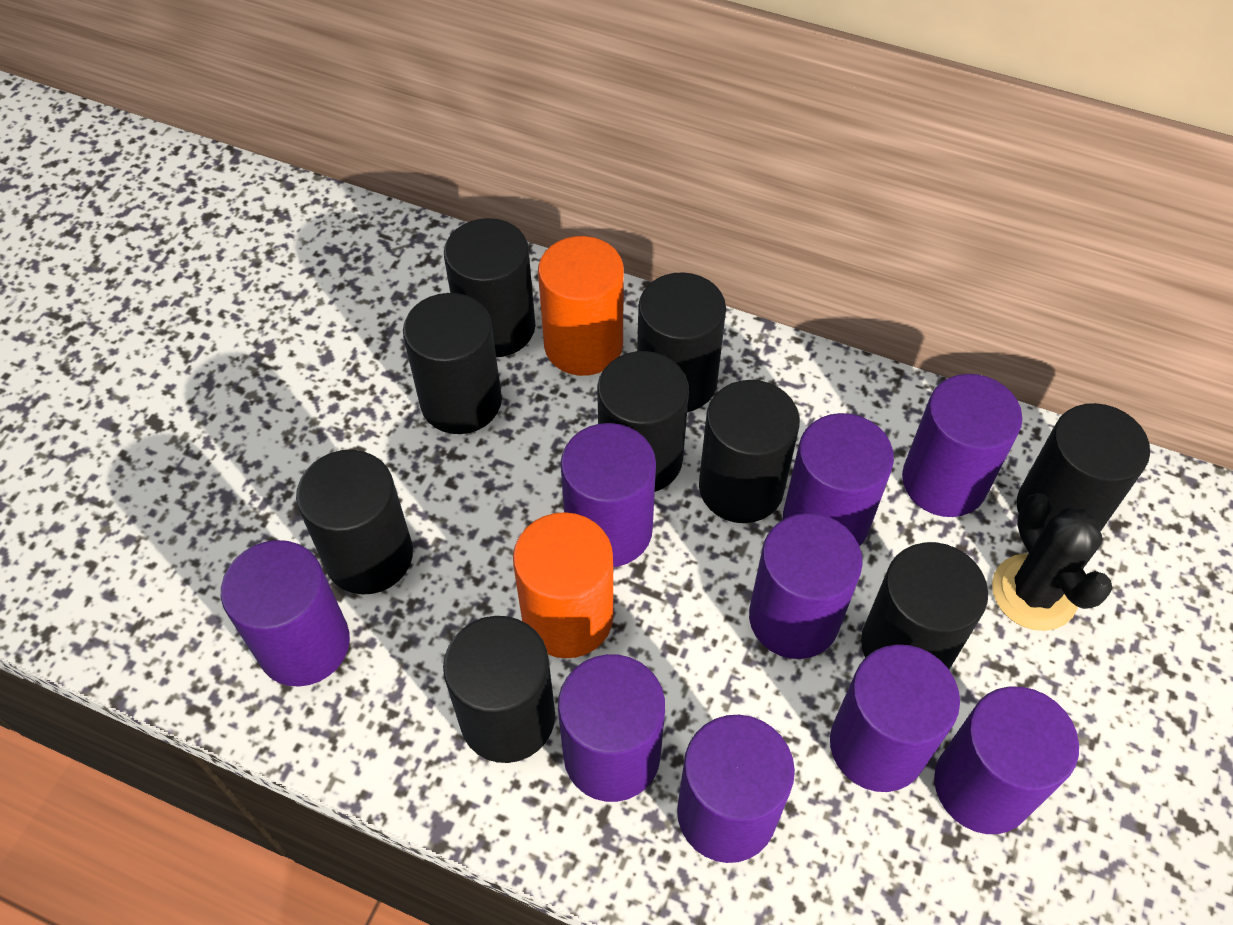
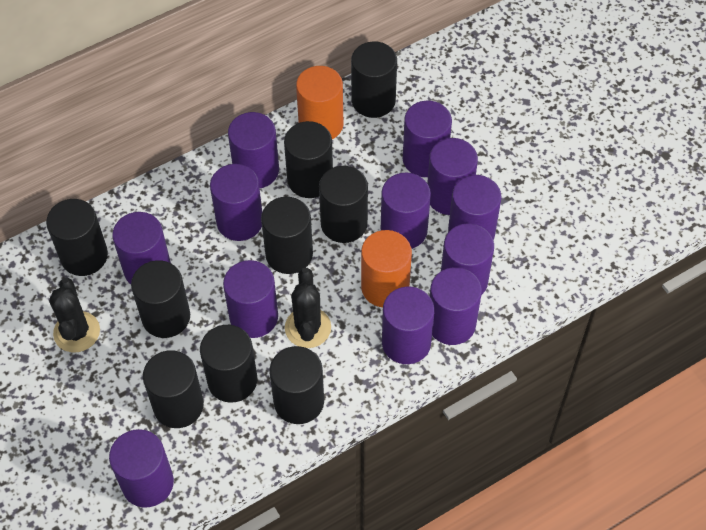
black cactus: 1 -> 2
purple cylinder: 9 -> 12

